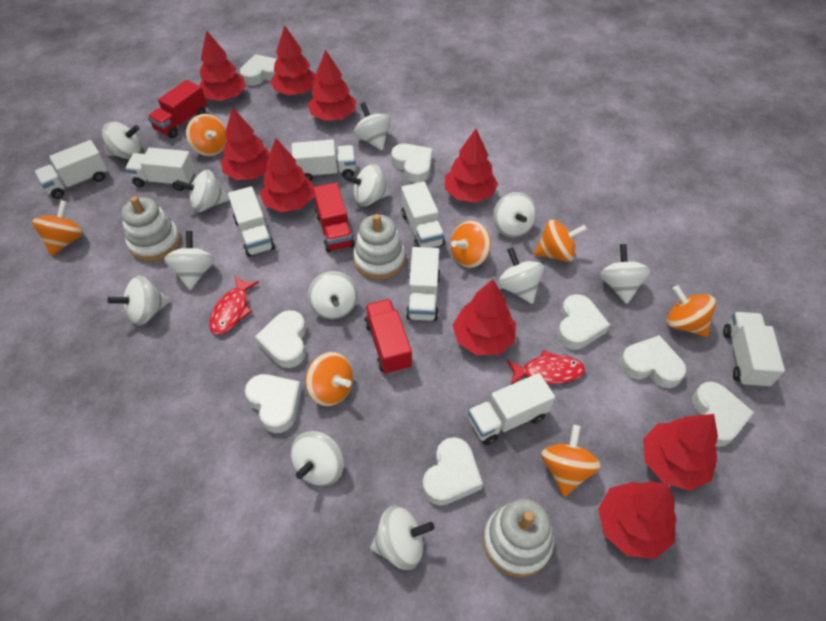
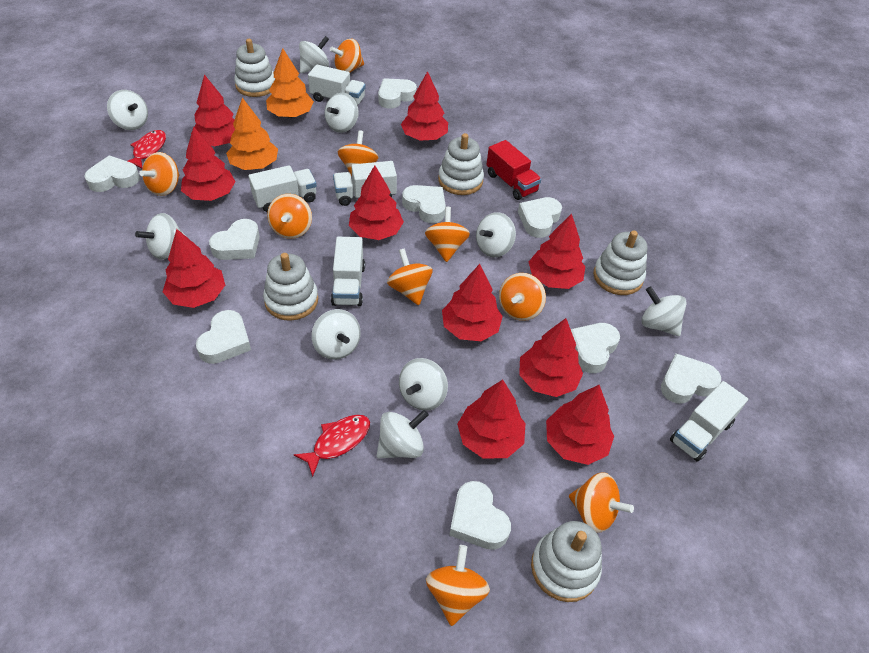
orange spinning top: 7 -> 9
orange tree: 0 -> 2
red tree: 9 -> 10
red truck: 3 -> 1
white heart: 8 -> 9
white spinning top: 12 -> 9
white stacking toy: 3 -> 5
white truck: 8 -> 5

